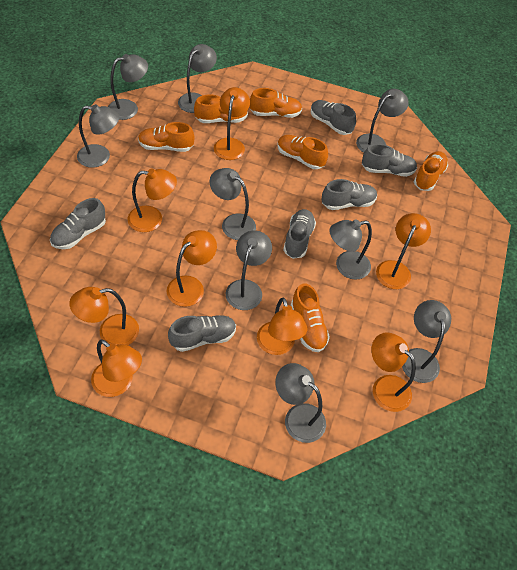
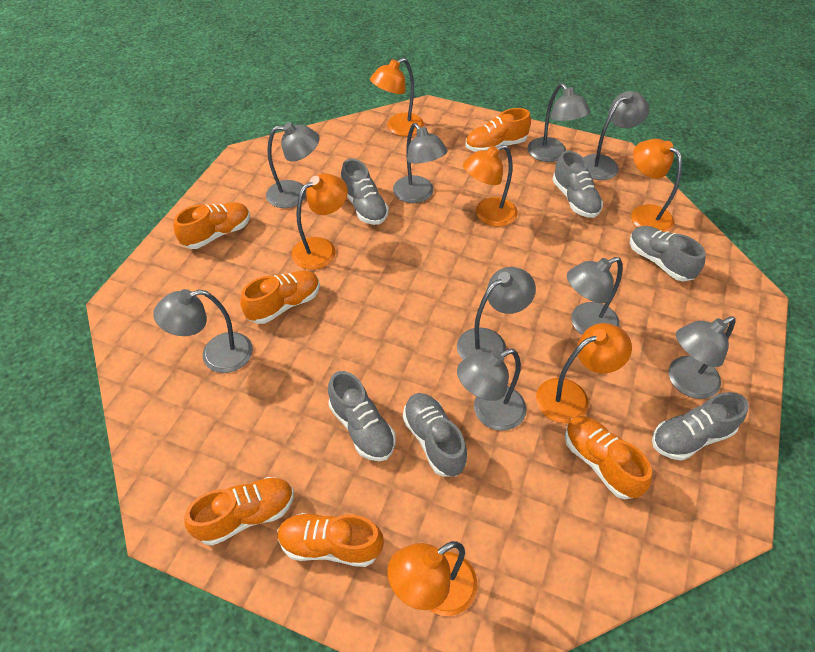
orange lamp: 8 -> 6

